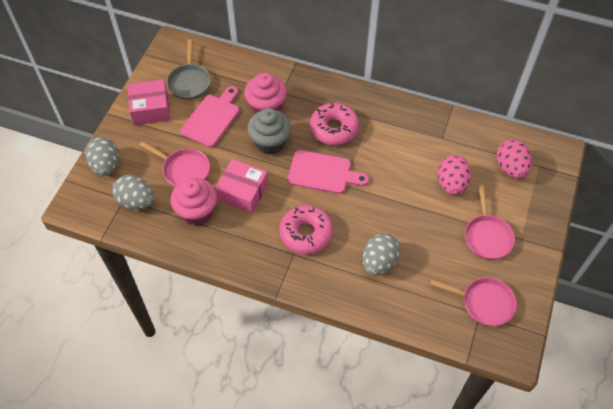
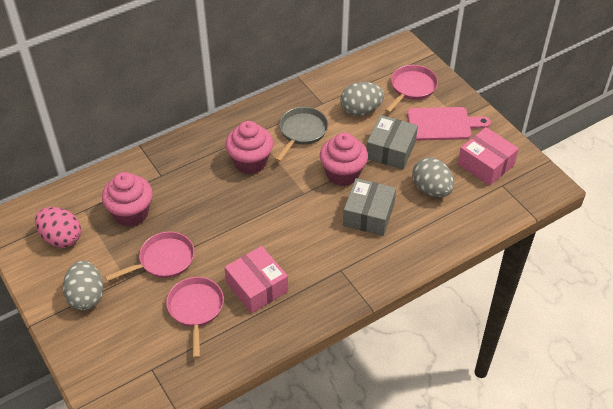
grey box: 0 -> 2
grey cupcake: 1 -> 0
pink cupcake: 2 -> 3
pink cutting board: 2 -> 1
pink donut: 2 -> 0
pink egg: 2 -> 1

